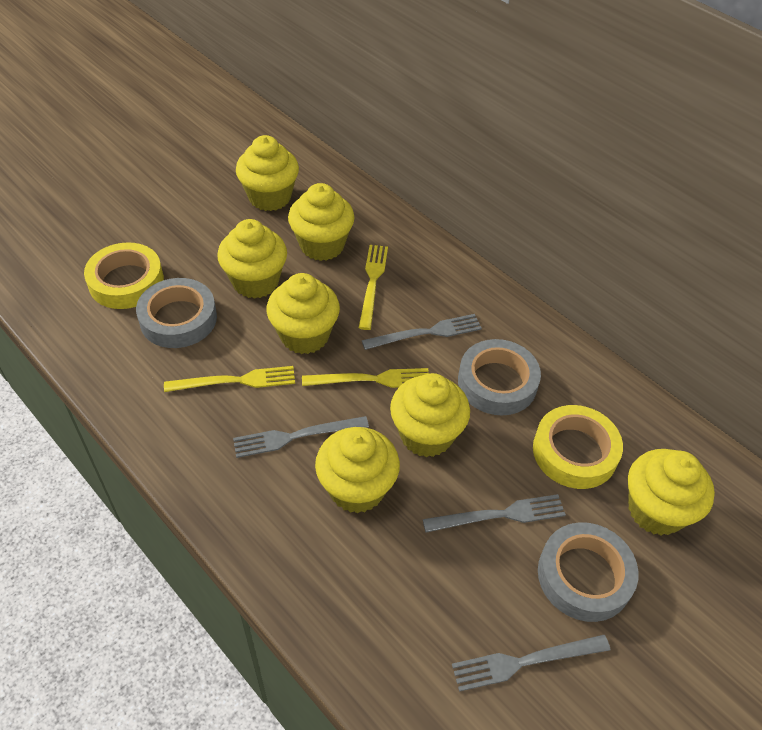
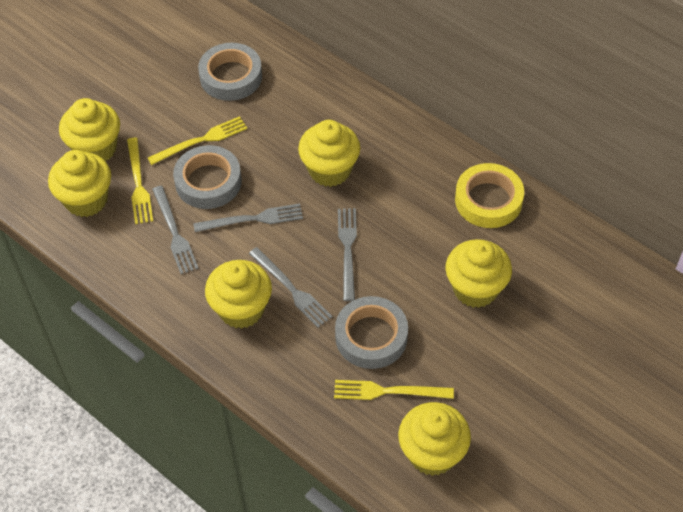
yellow cupcake: 7 -> 6
yellow tape: 2 -> 1

